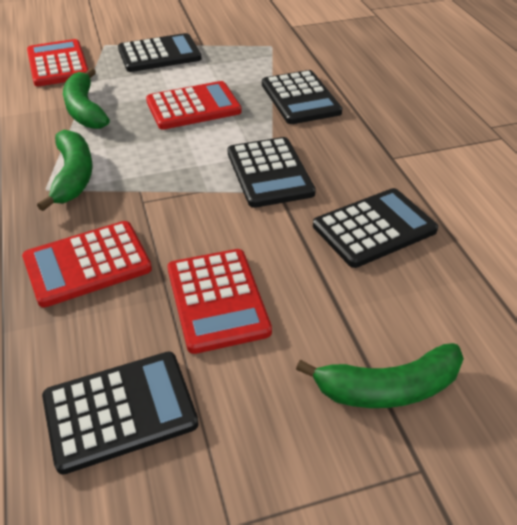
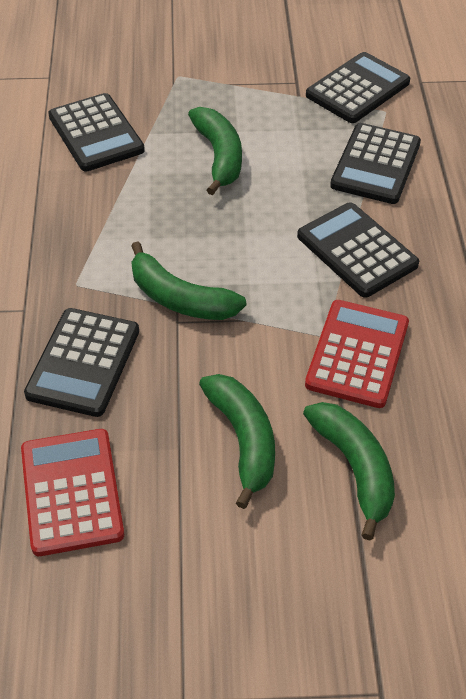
green banana: 3 -> 4
red calculator: 4 -> 2

